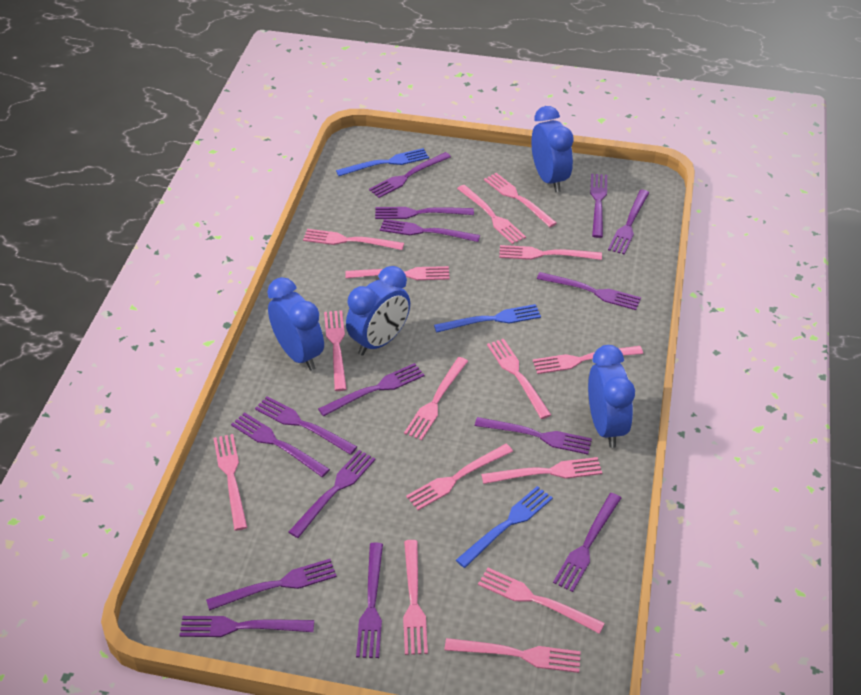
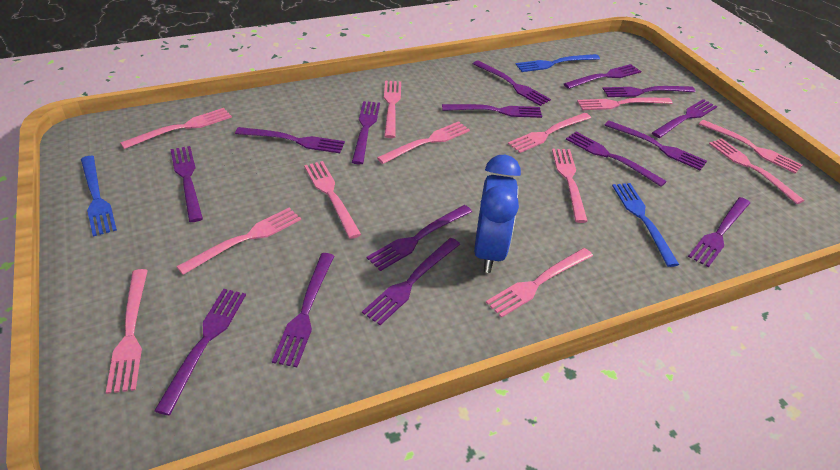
blue clock: 4 -> 1
pink fork: 15 -> 12

